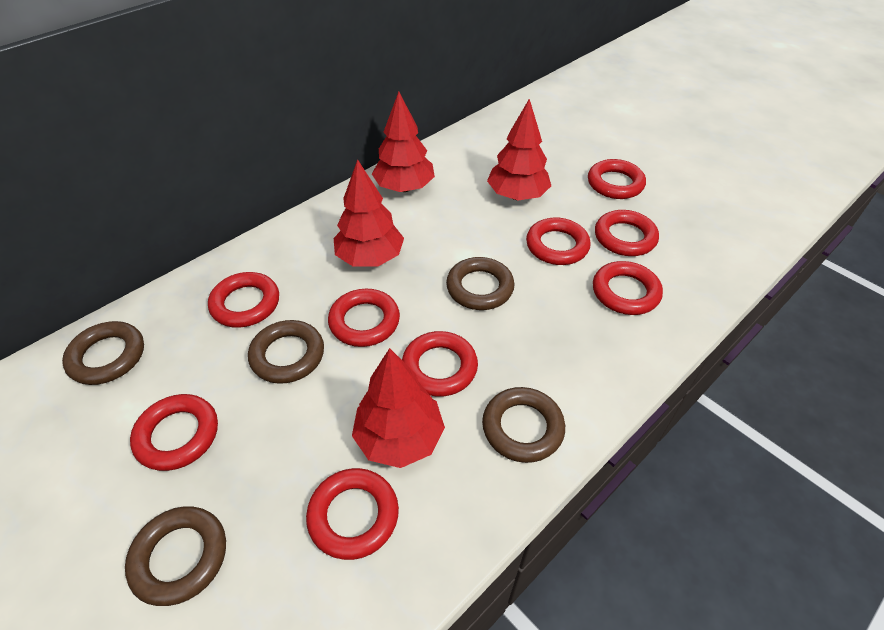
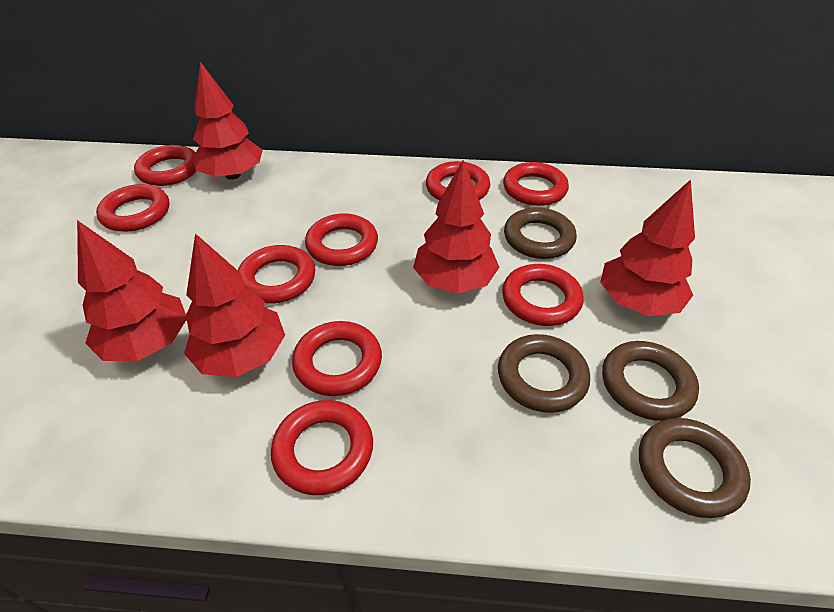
brown ring: 5 -> 4
red tree: 4 -> 5

